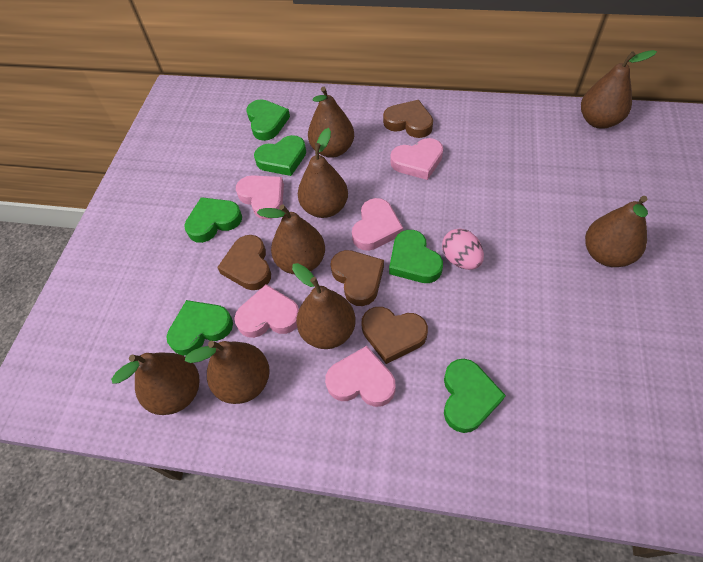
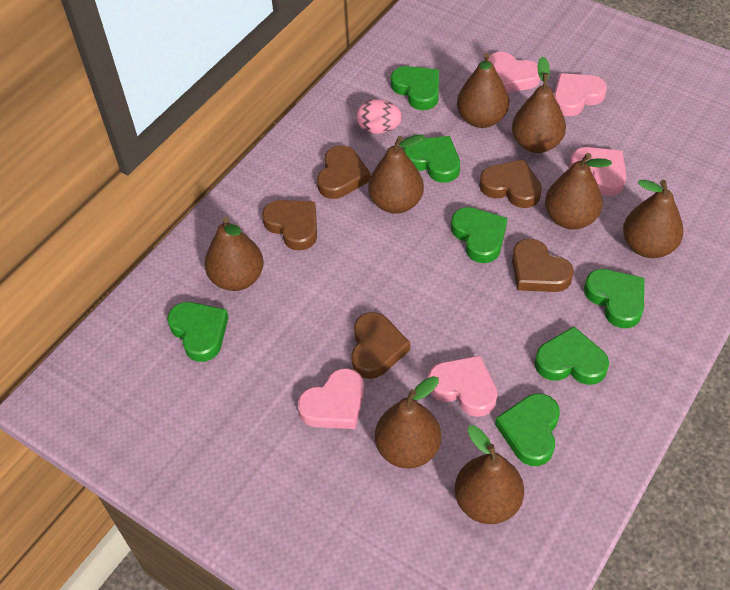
brown heart: 4 -> 5
green heart: 6 -> 7

